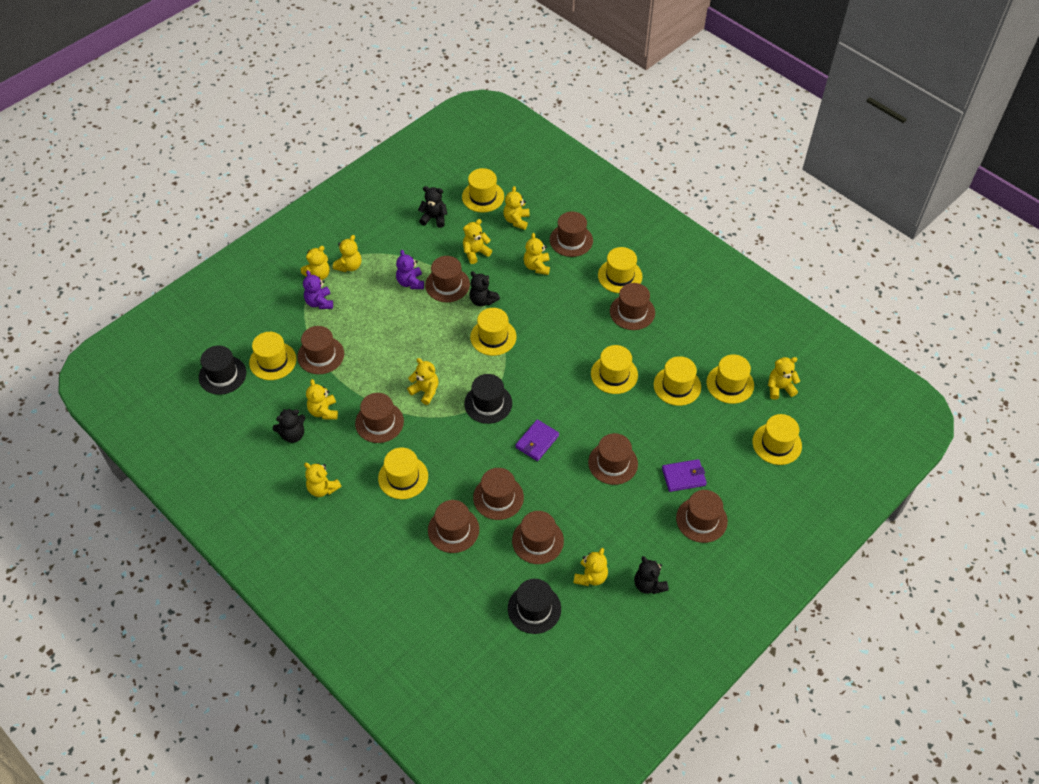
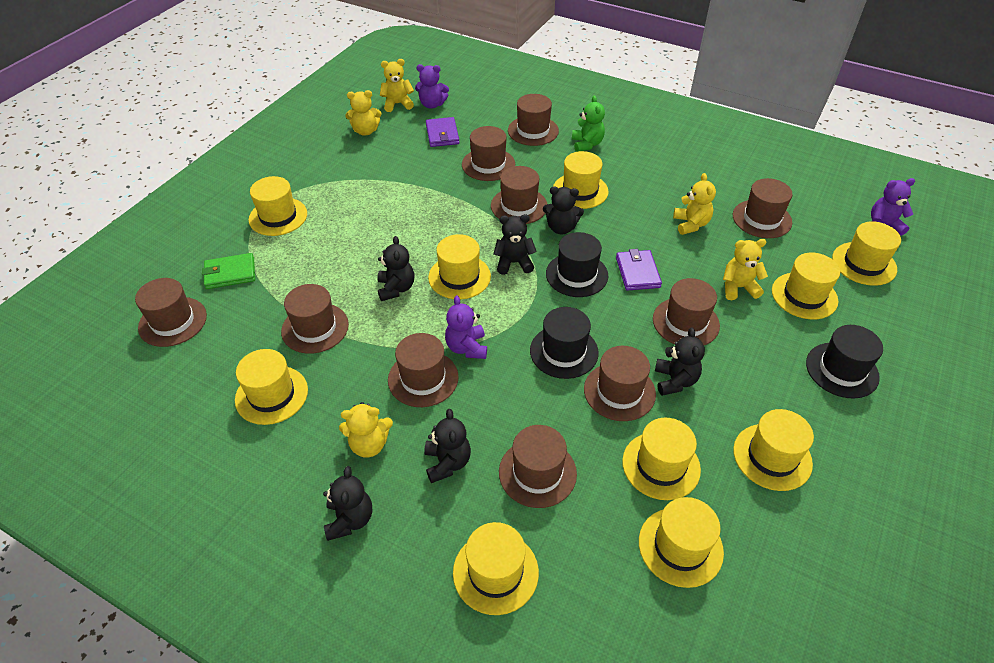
black teddy bear: 4 -> 6
green teddy bear: 0 -> 1
green wallet: 0 -> 1
purple teddy bear: 2 -> 3
yellow hat: 9 -> 10
yellow teddy bear: 10 -> 5

